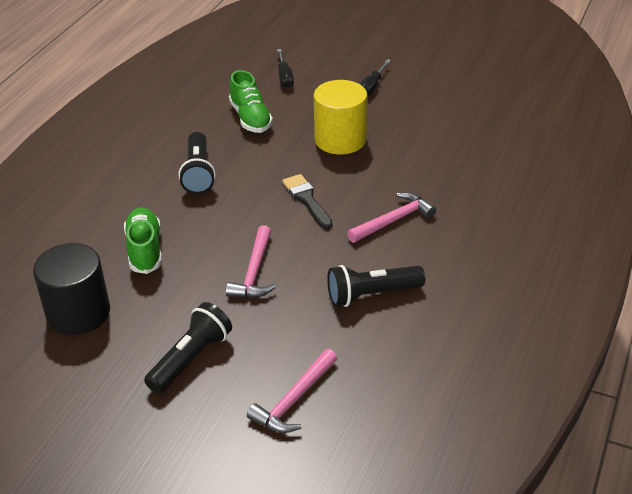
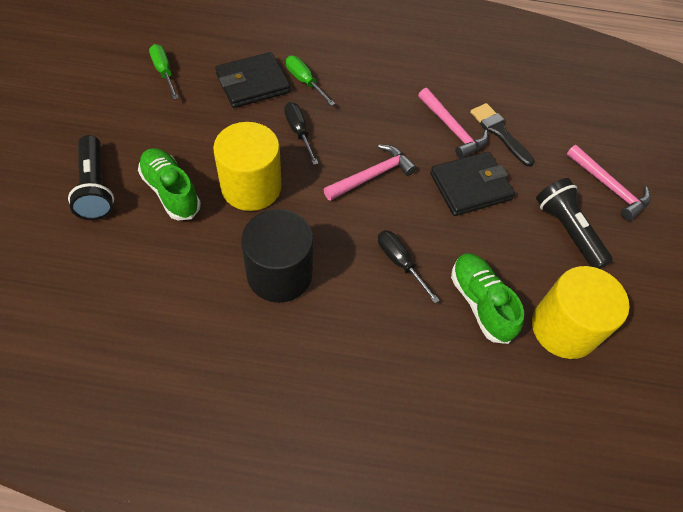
black flashlight: 3 -> 2
black wallet: 0 -> 2
green screwdriver: 0 -> 2
yellow cylinder: 1 -> 2

